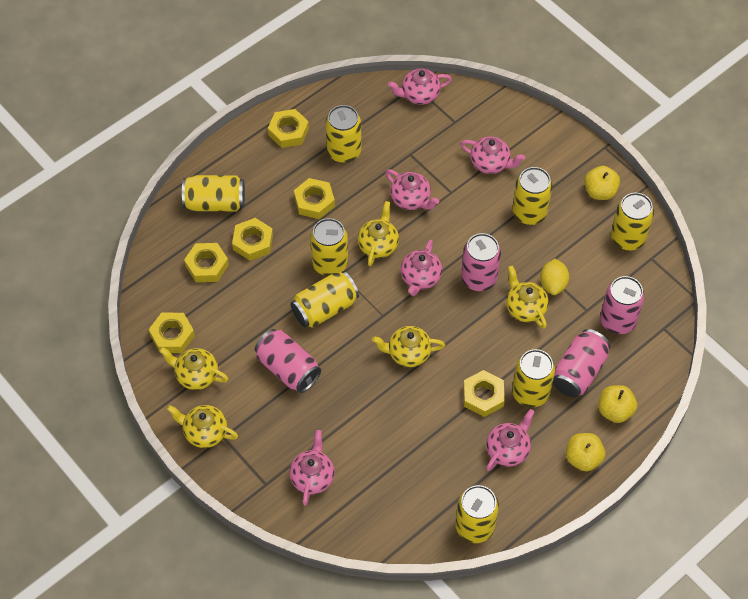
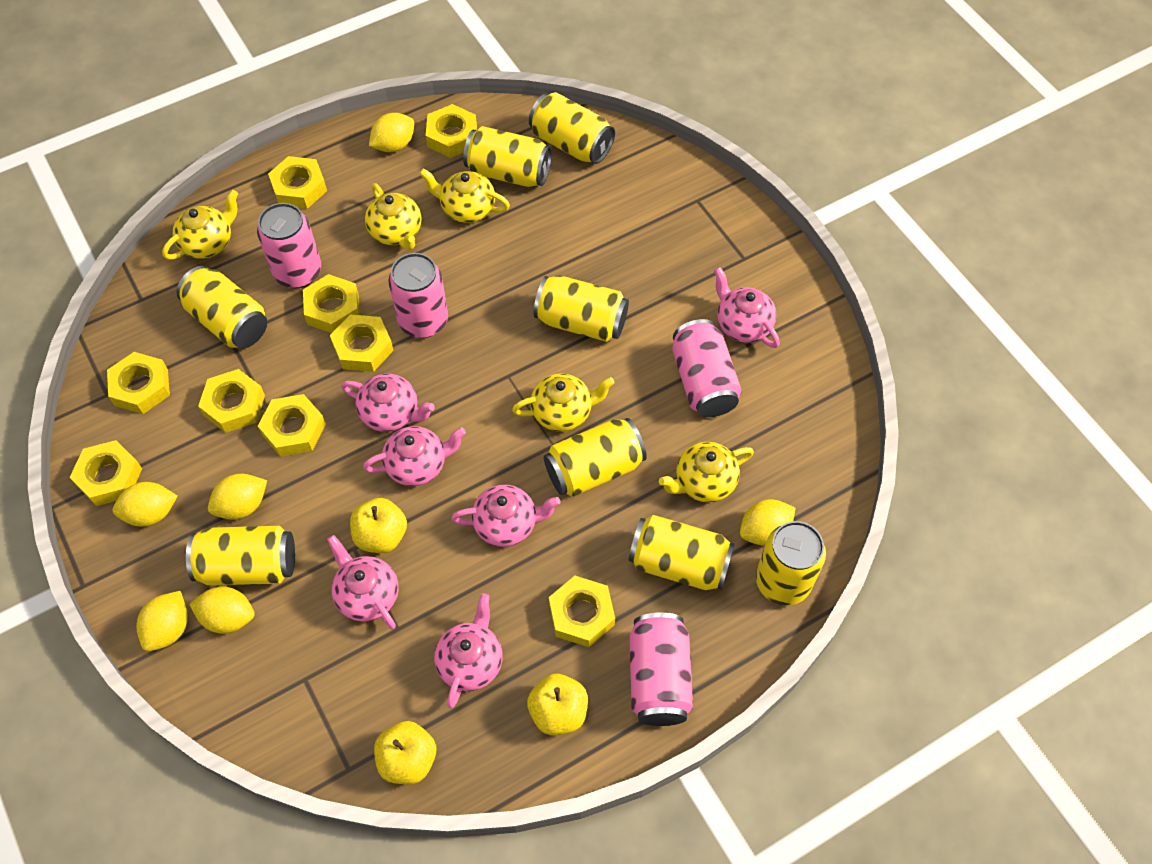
yellow lemon: 1 -> 6
yellow nut: 6 -> 9

